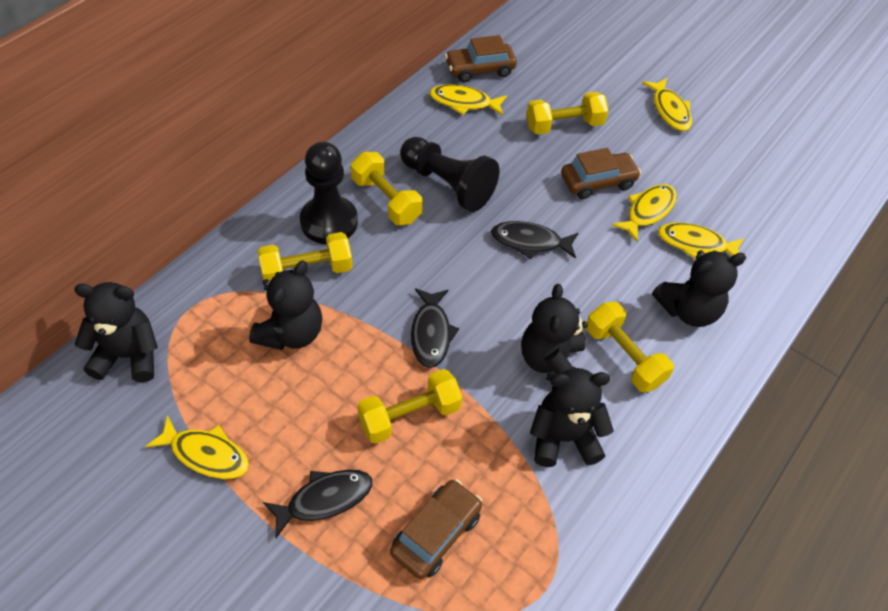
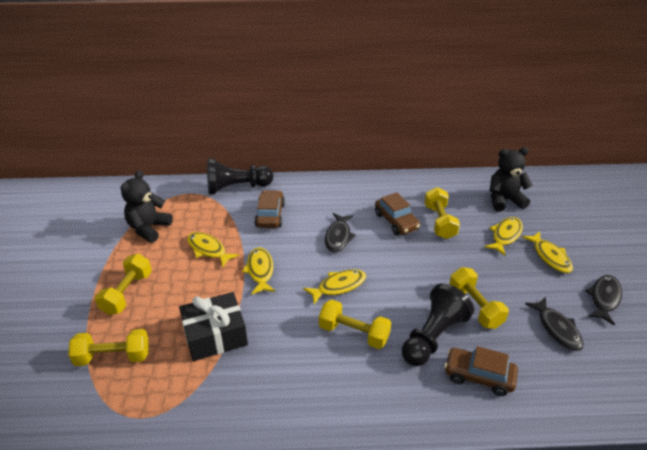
black gift: 0 -> 1
black teddy bear: 5 -> 2

